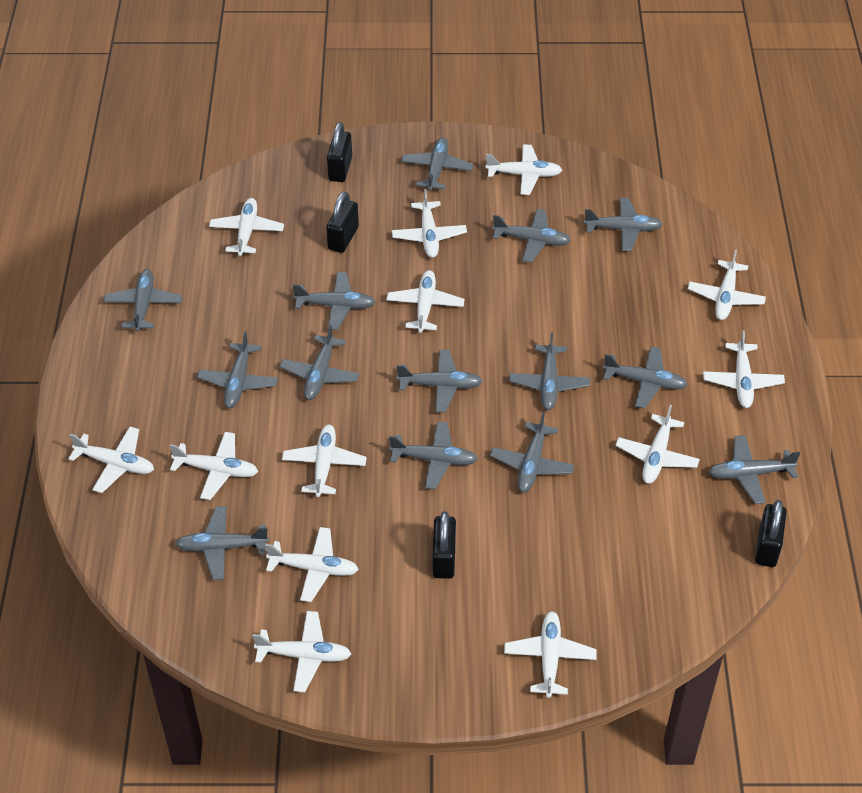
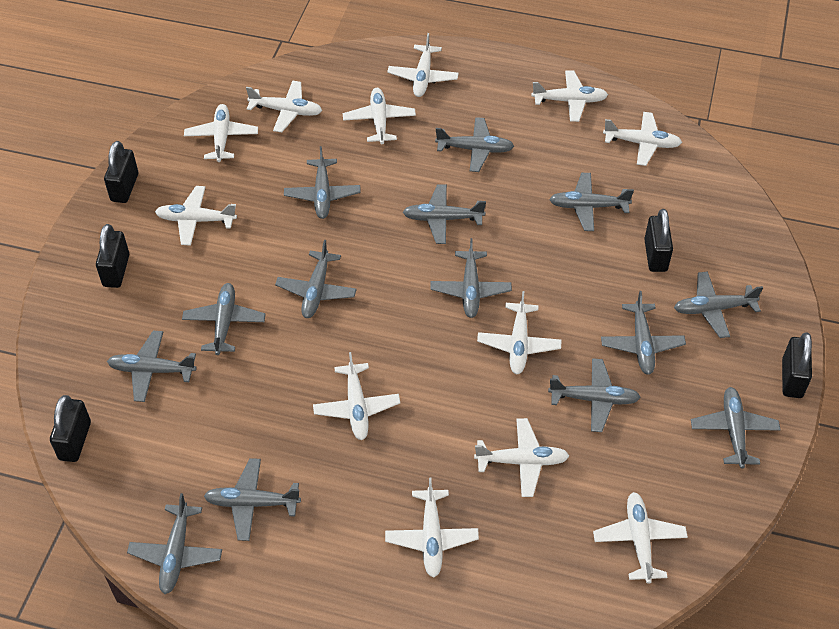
black padlock: 4 -> 5
white plane: 13 -> 12

